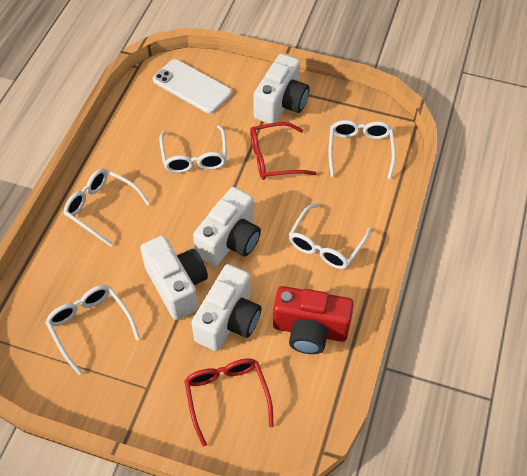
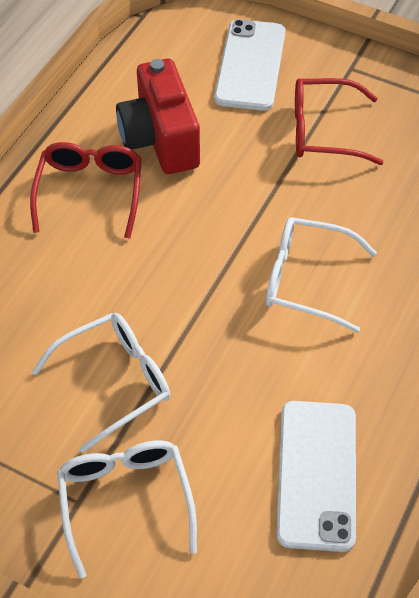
white camera: 4 -> 0
white glasses: 5 -> 3
white phone: 1 -> 2

